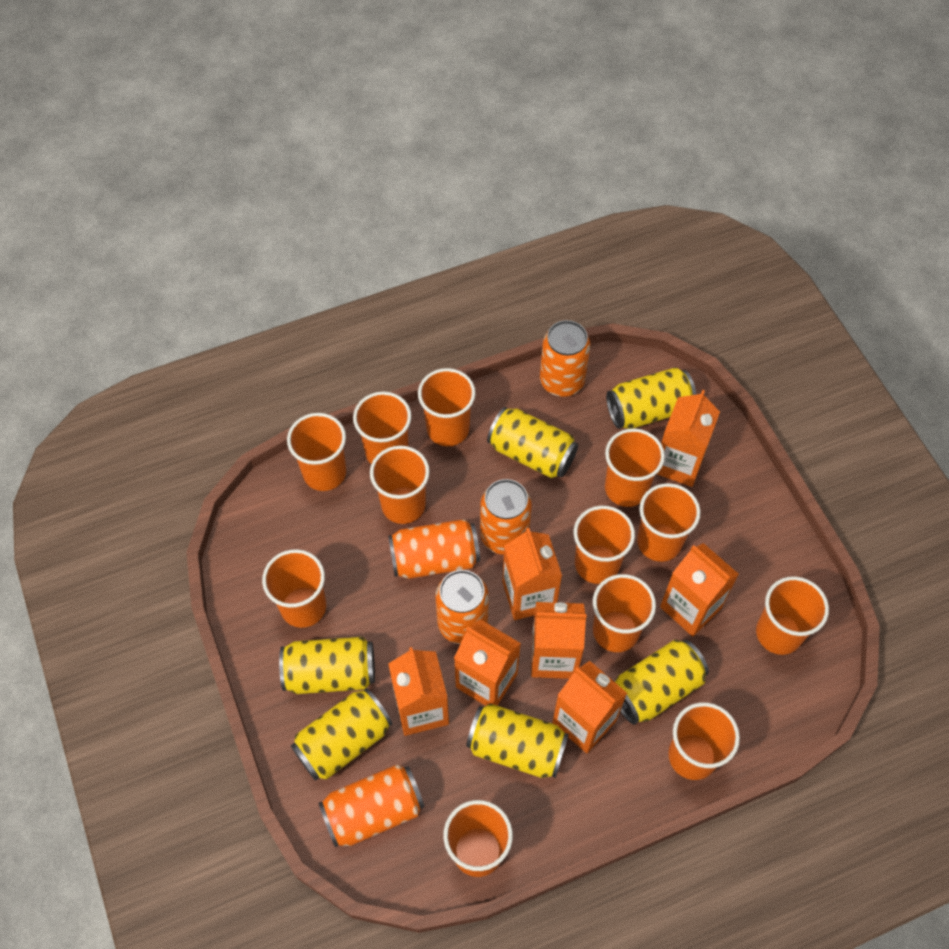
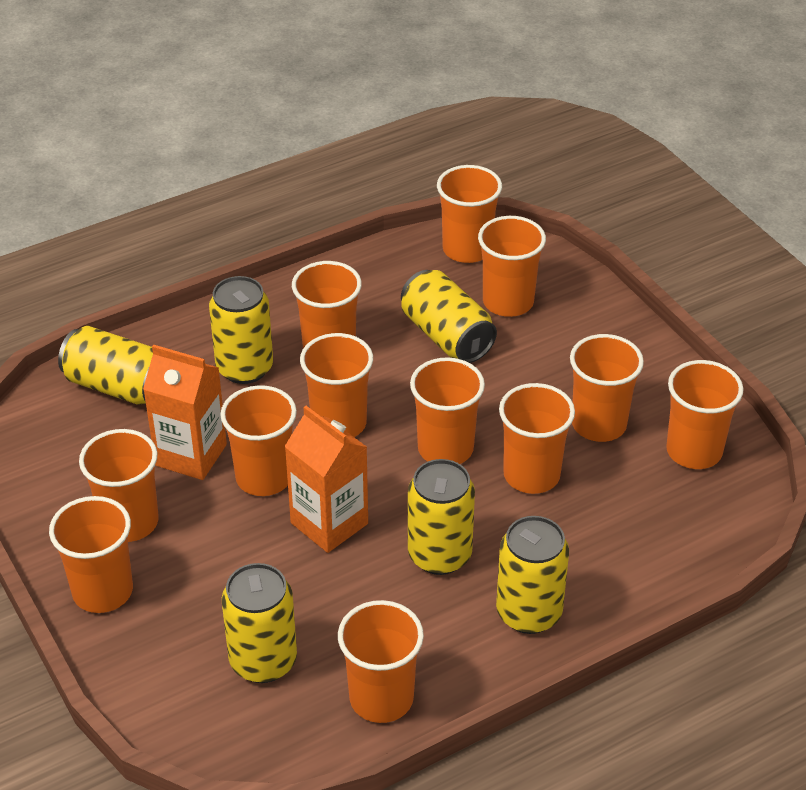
orange can: 5 -> 0
orange carton: 7 -> 2

